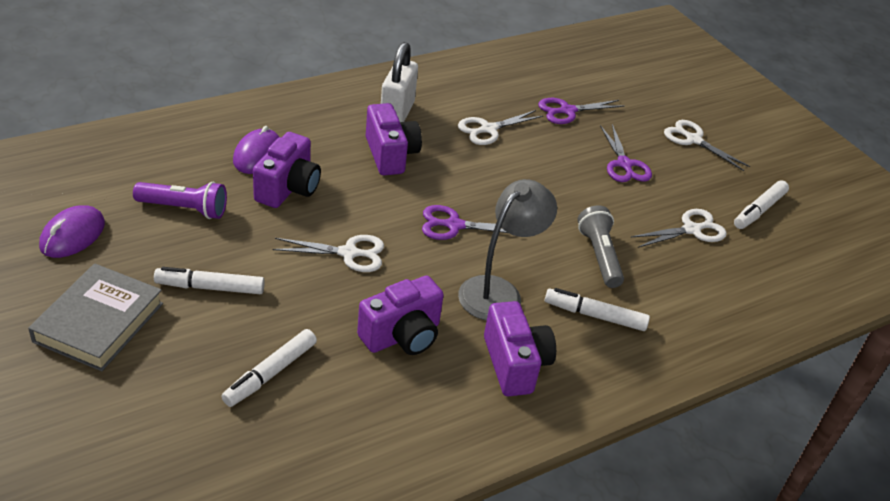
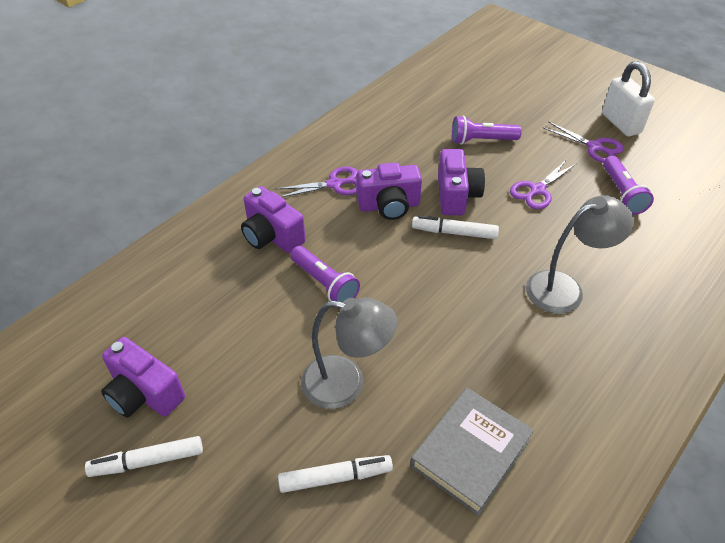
grey flashlight: 1 -> 0
grey lamp: 1 -> 2
purple flashlight: 1 -> 3
purple mouse: 2 -> 0
white marker: 4 -> 3
white scissors: 4 -> 0

